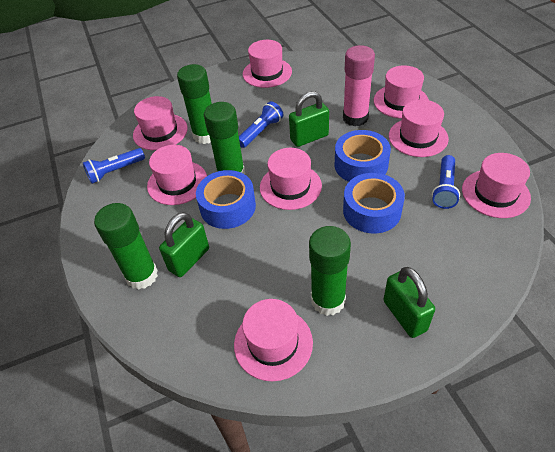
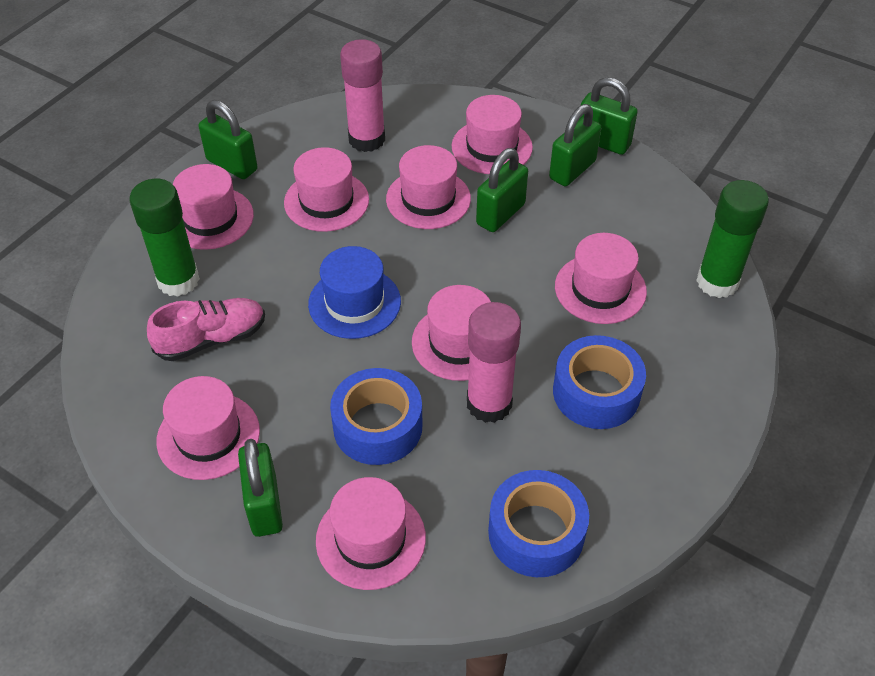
blue flashlight: 3 -> 0
blue hat: 0 -> 1
green glue stick: 4 -> 2
green padlock: 3 -> 5
pink glue stick: 1 -> 2
pink shoe: 0 -> 1

